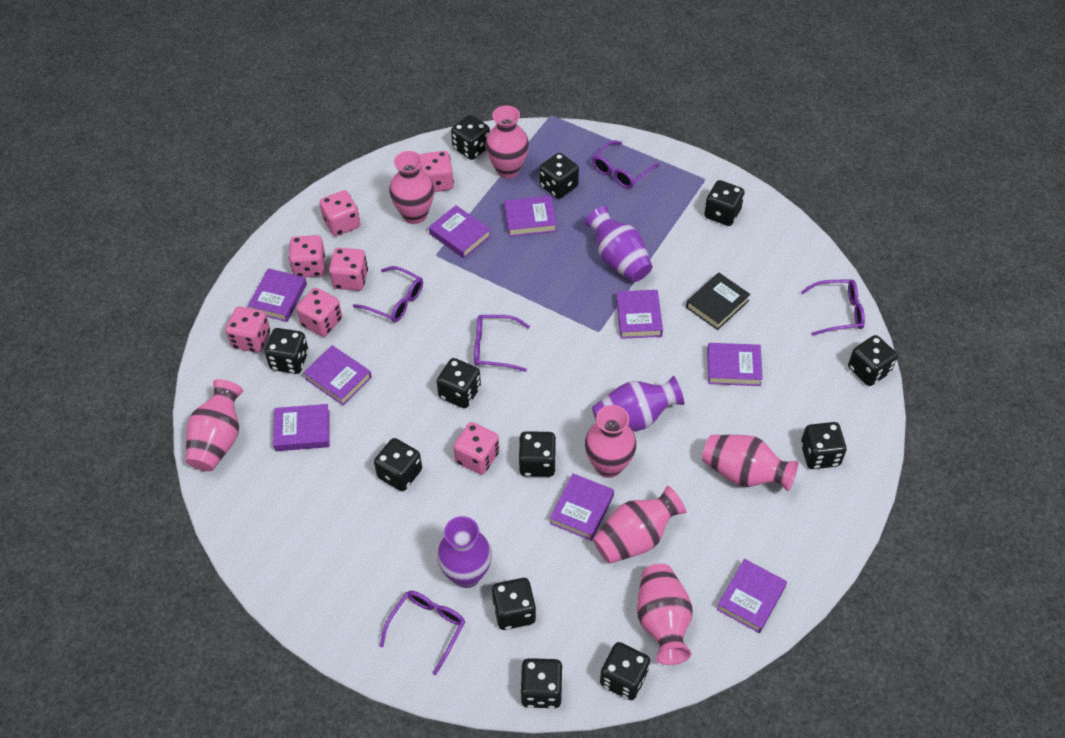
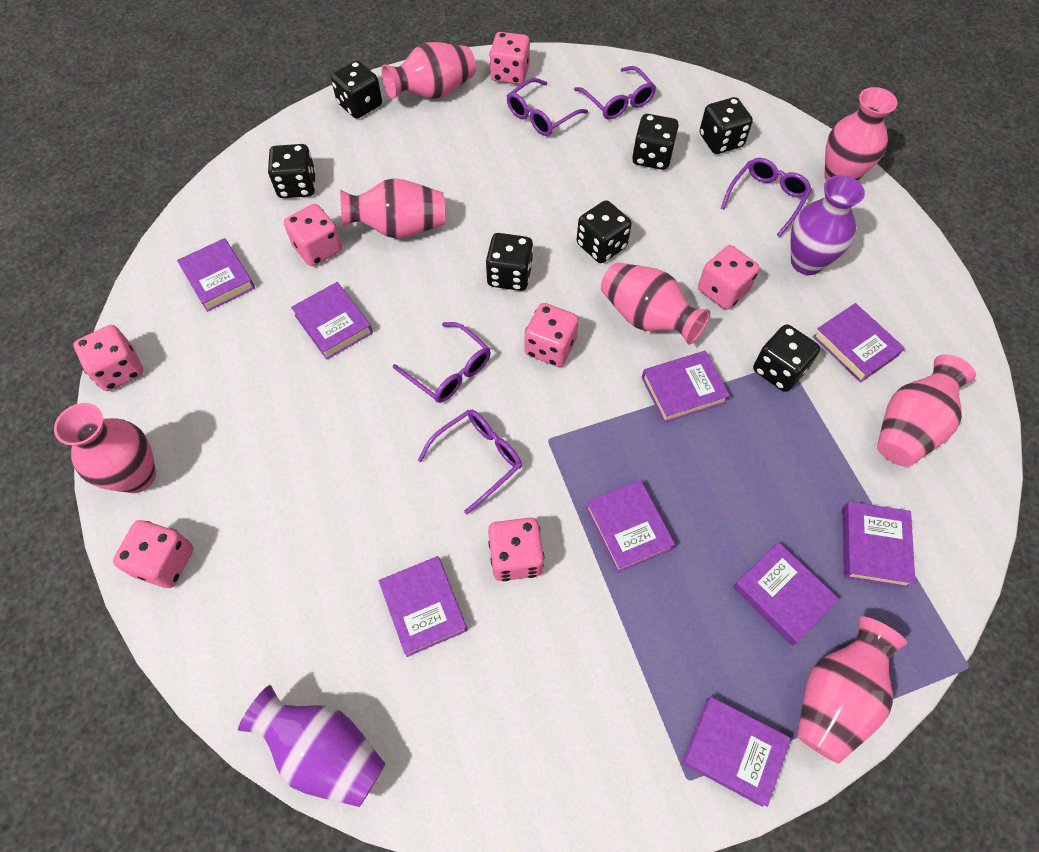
black book: 1 -> 0
black dice: 12 -> 7
purple vase: 3 -> 2

